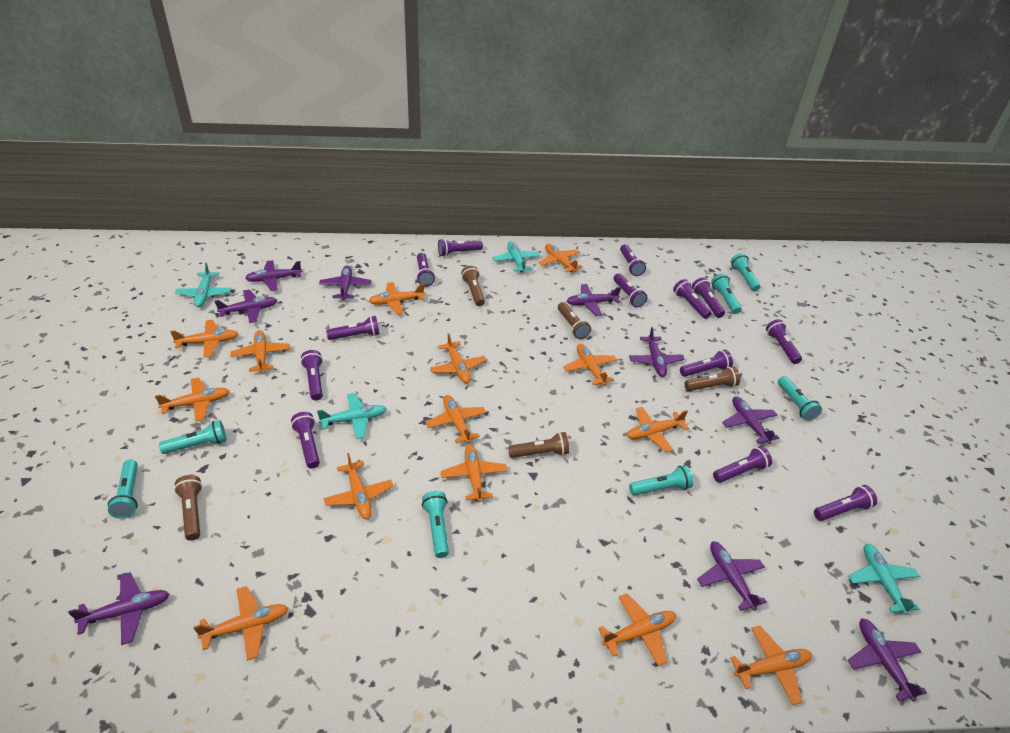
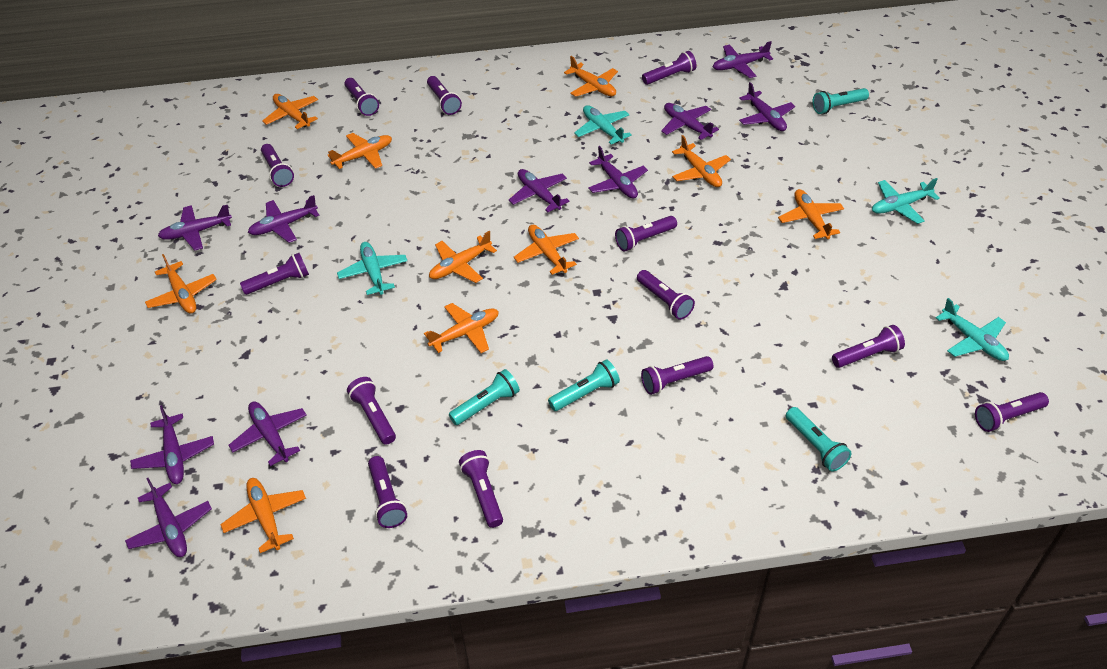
brown flashlight: 5 -> 0
orange plane: 14 -> 10
purple plane: 9 -> 10
turquoise flashlight: 7 -> 4

